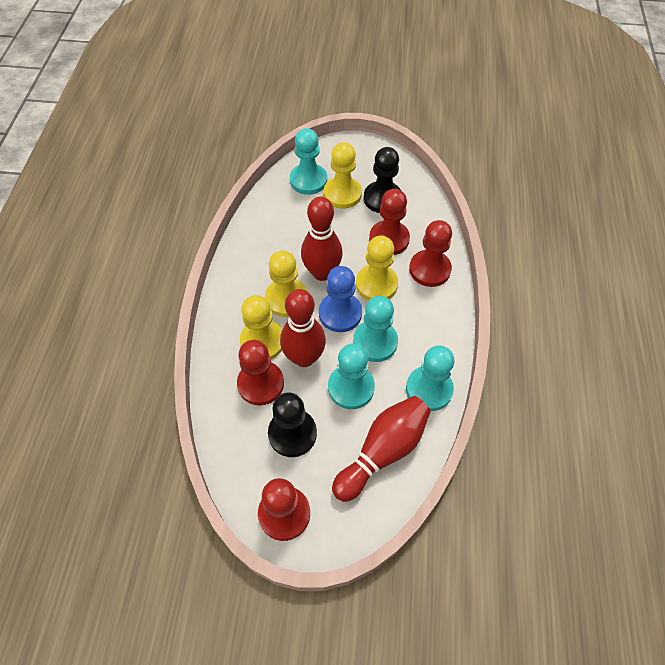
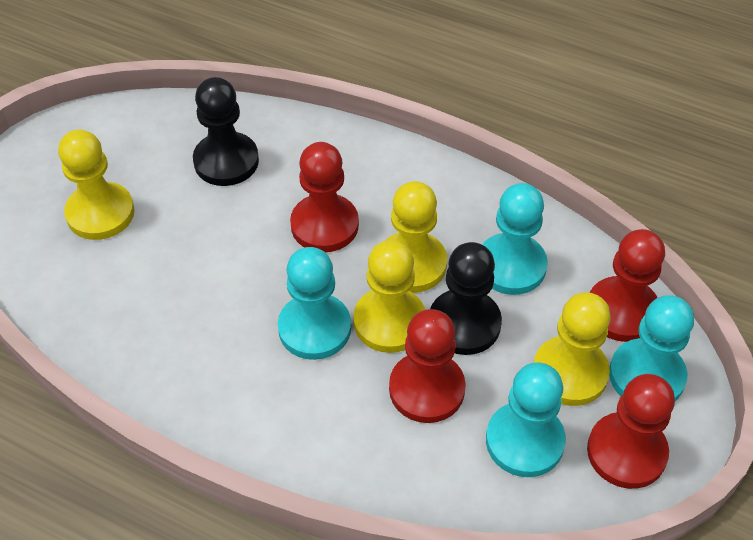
blue pawn: 1 -> 0
red bowling pin: 3 -> 0

